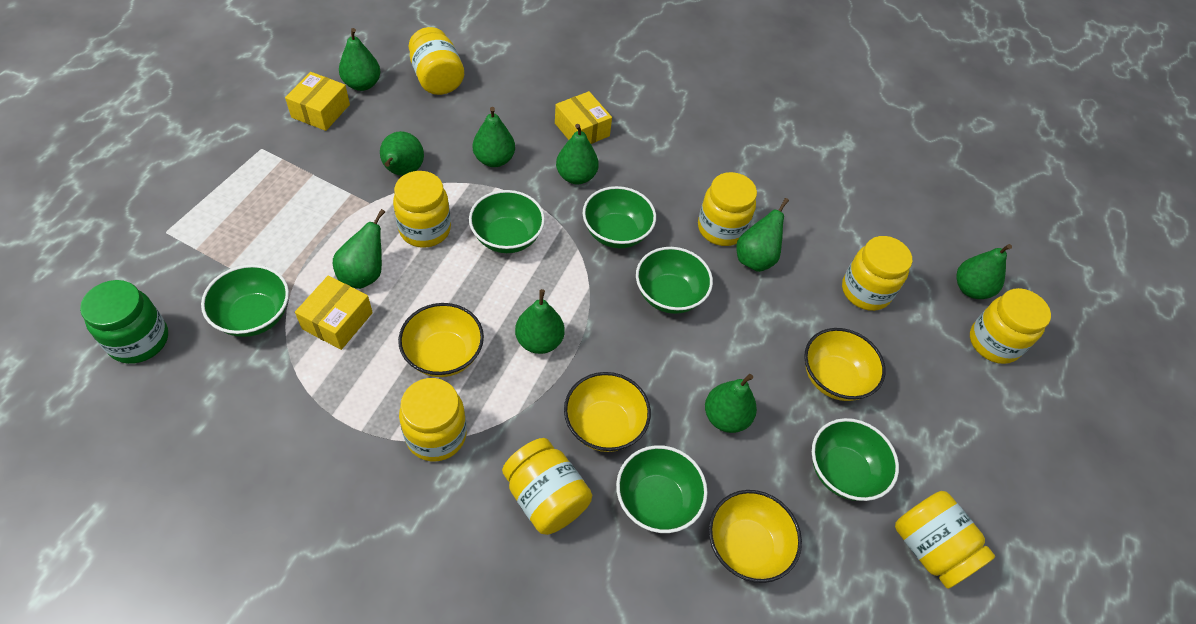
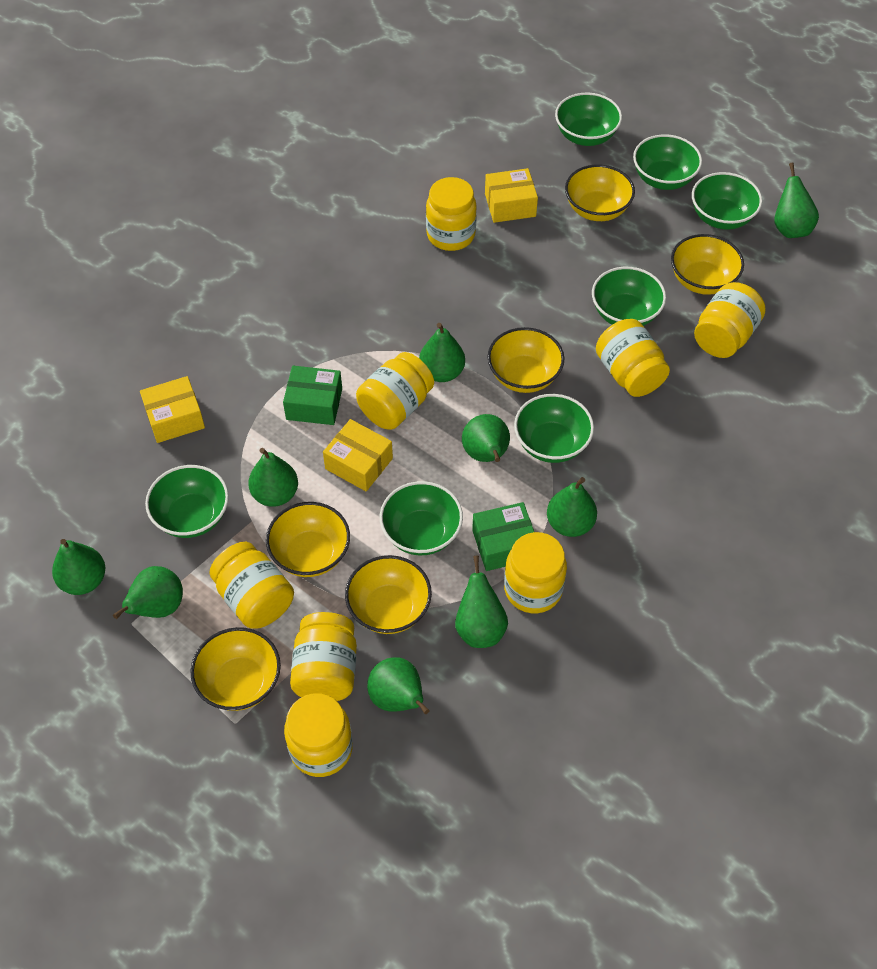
green bowl: 6 -> 7
green box: 0 -> 2
green jar: 1 -> 0
yellow bowl: 4 -> 6

